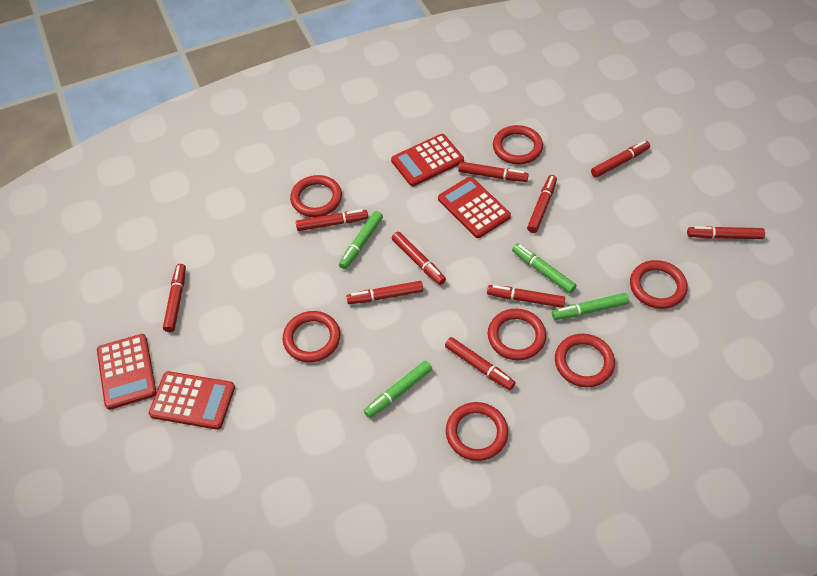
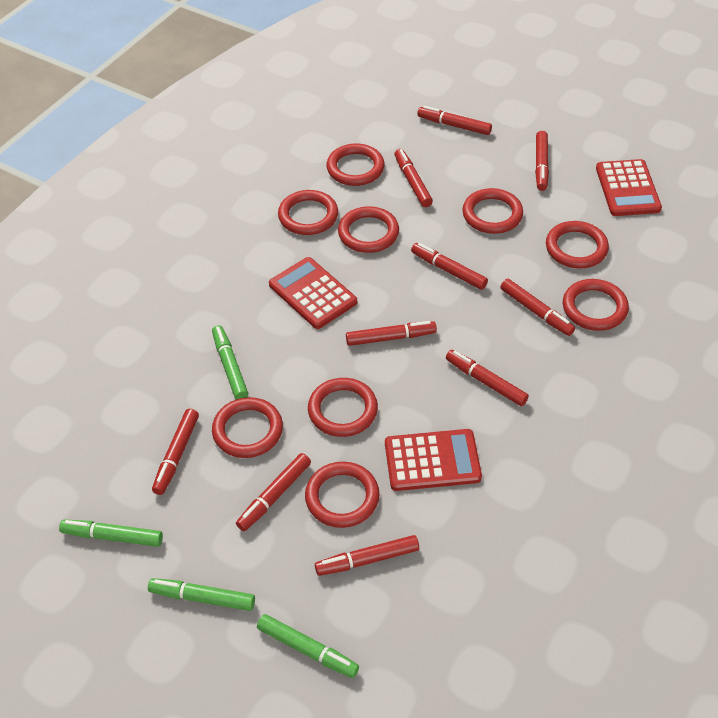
red calculator: 4 -> 3
red ring: 7 -> 9

